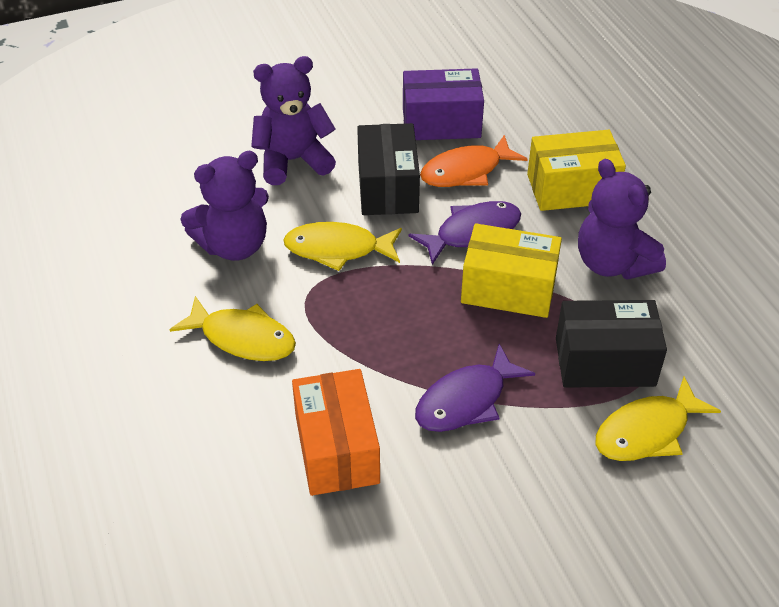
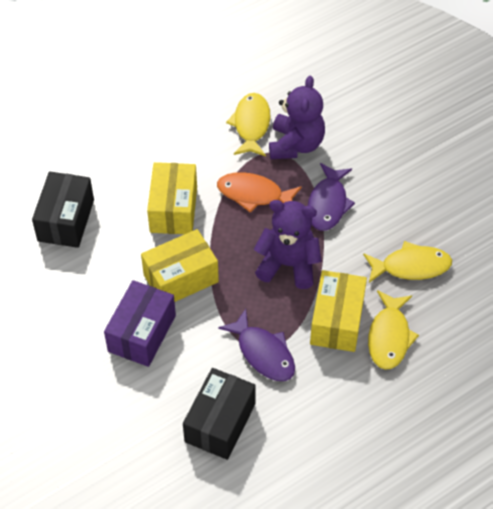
orange box: 1 -> 0
purple teddy bear: 3 -> 2
yellow box: 2 -> 3

